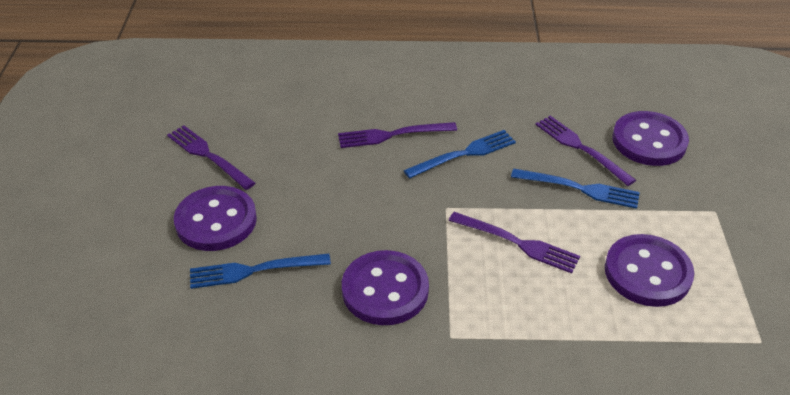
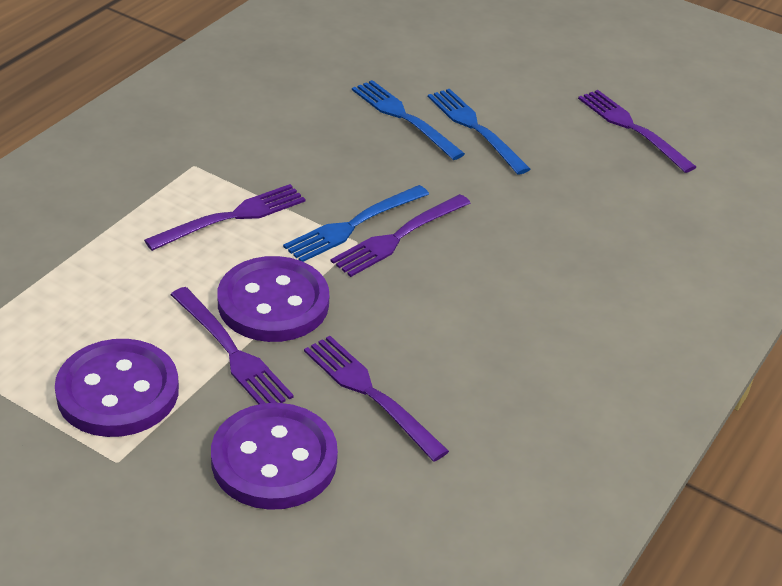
purple button: 4 -> 3
purple fork: 4 -> 5

